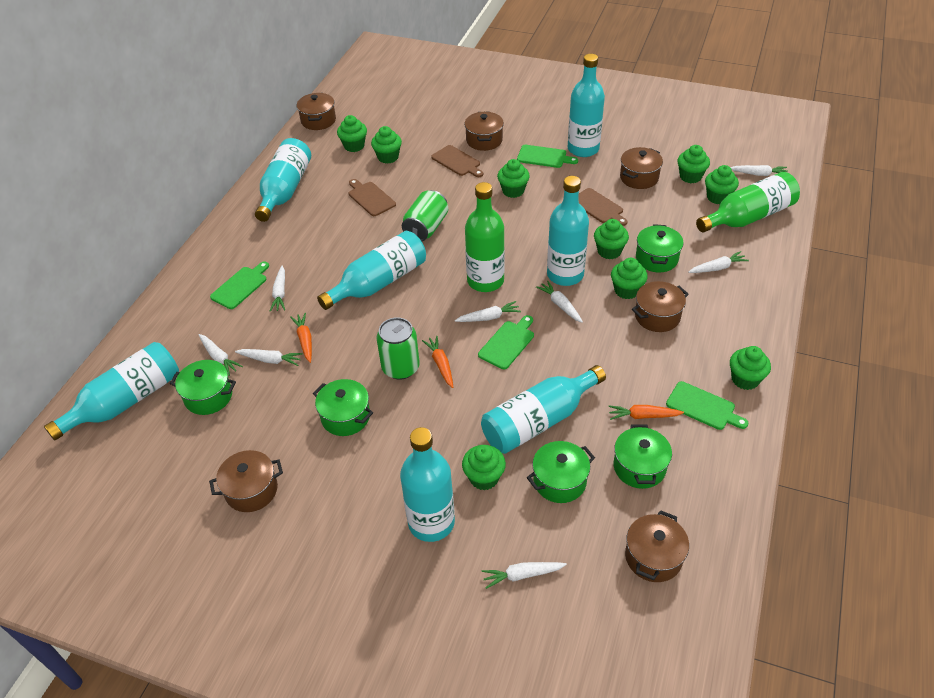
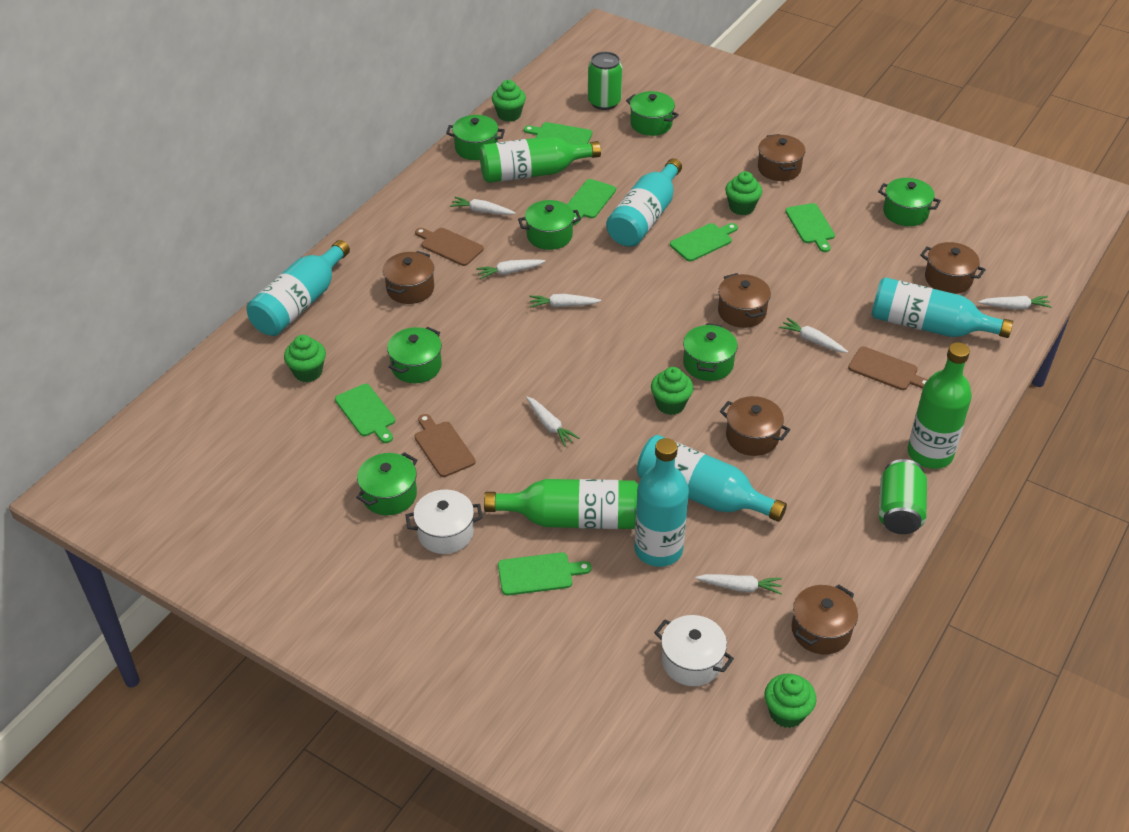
green bottle: 2 -> 3
green cupcake: 9 -> 5
green cutting board: 4 -> 6
green pot: 5 -> 7
orange carrot: 3 -> 0
turquoise bottle: 7 -> 5
white carrot: 8 -> 7
white pot: 0 -> 2

